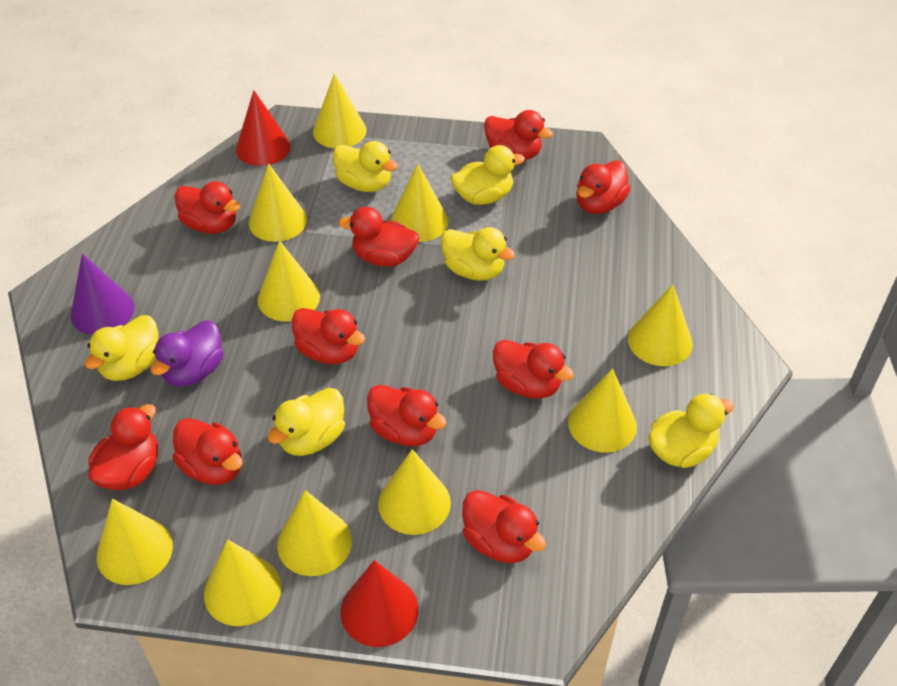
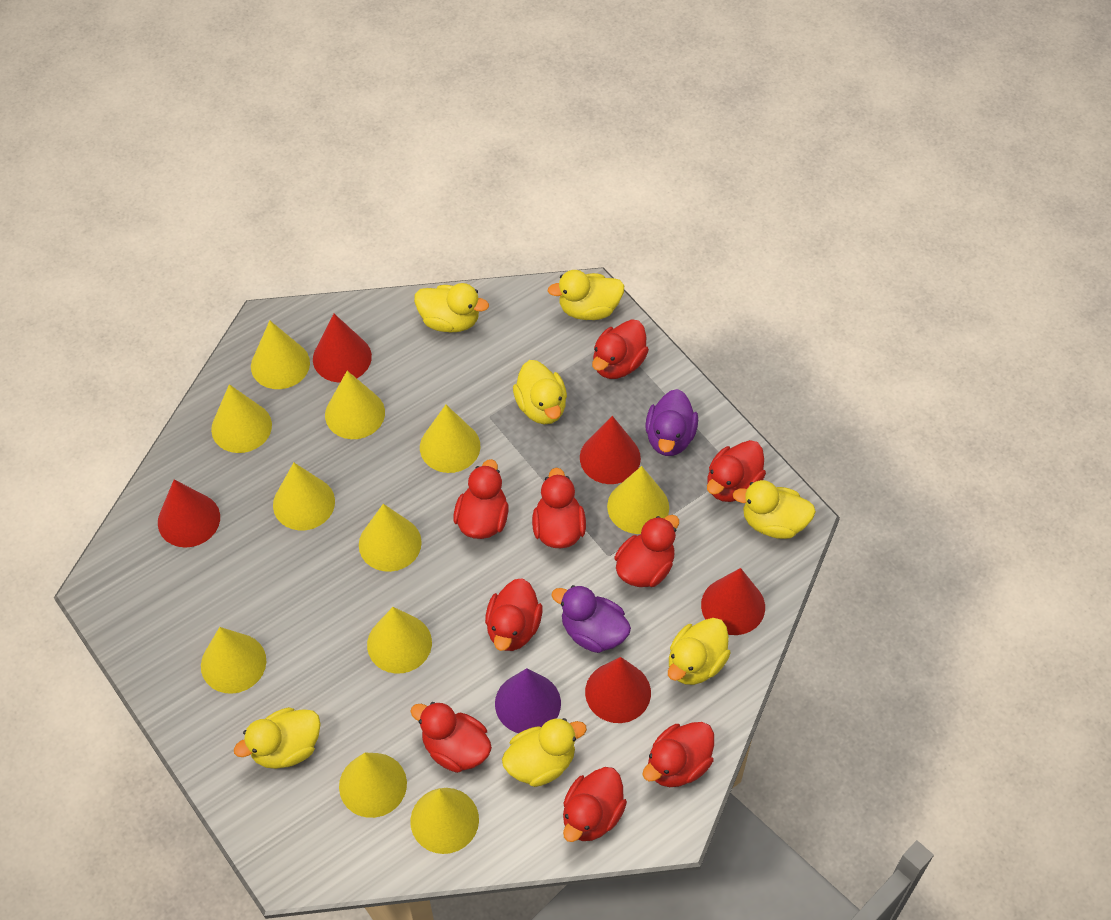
purple duck: 1 -> 2
red cone: 2 -> 5
red duck: 10 -> 9
yellow cone: 10 -> 11
yellow duck: 6 -> 7

